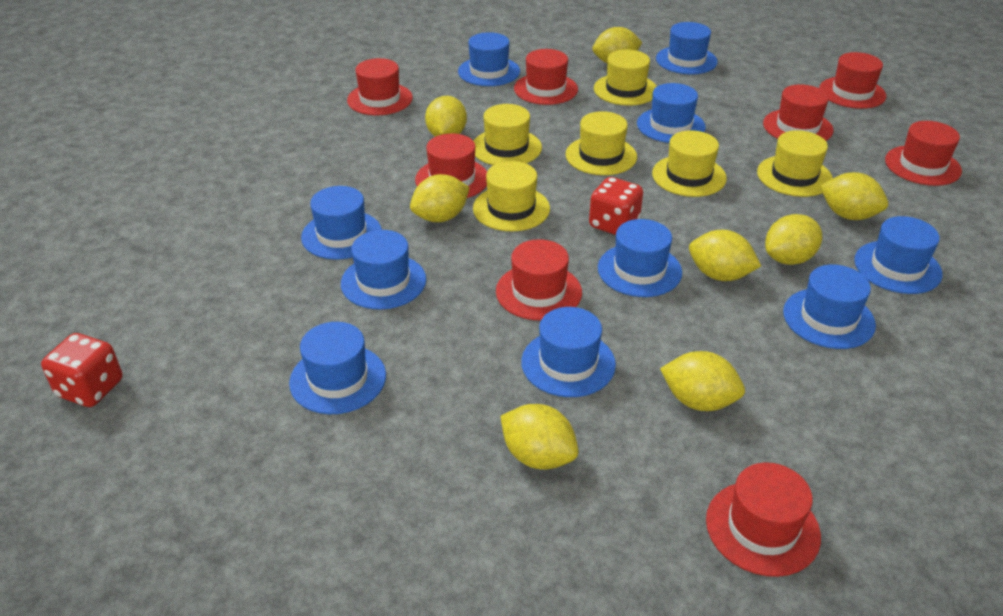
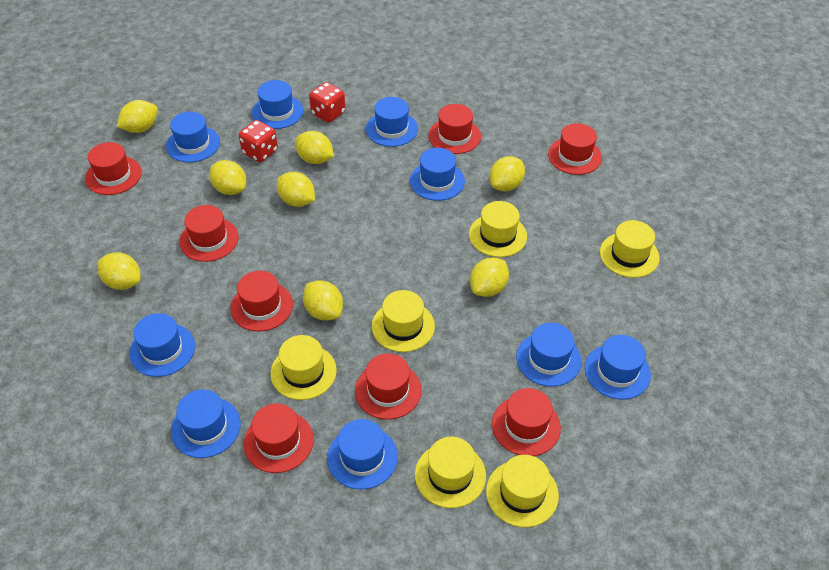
blue hat: 10 -> 9

